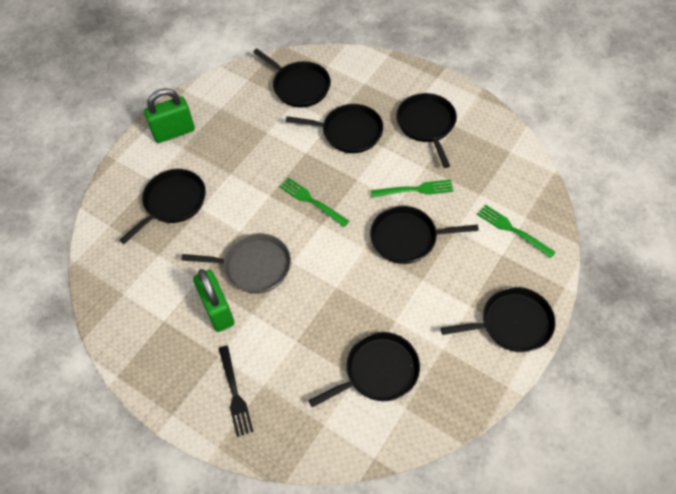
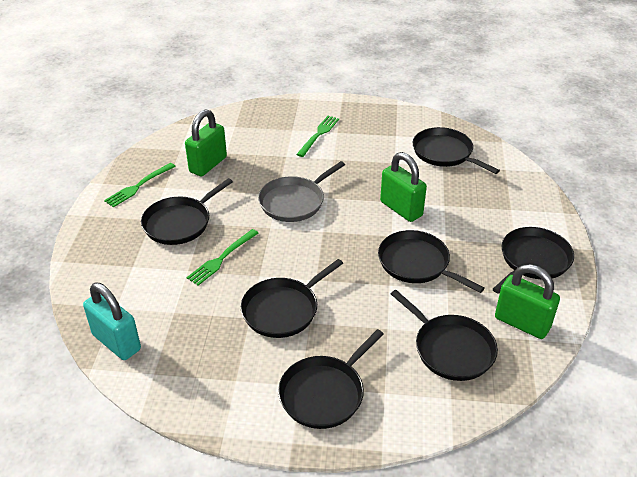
black fork: 1 -> 0
green padlock: 2 -> 3
turquoise padlock: 0 -> 1

